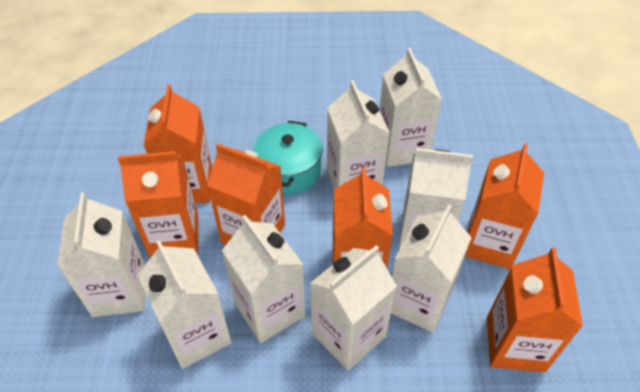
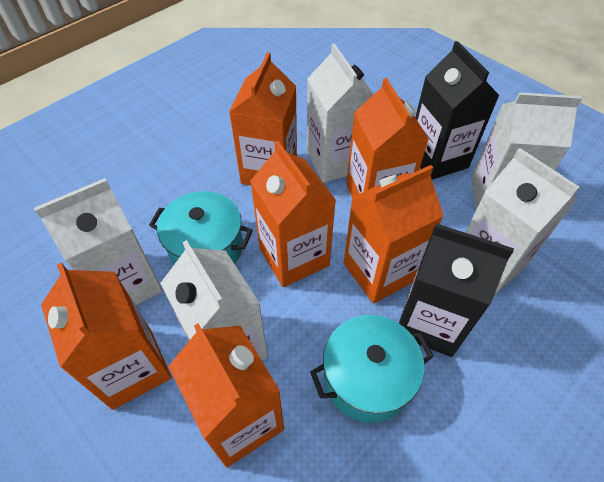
black carton: 0 -> 2
turquoise pot: 1 -> 2
white carton: 8 -> 5

